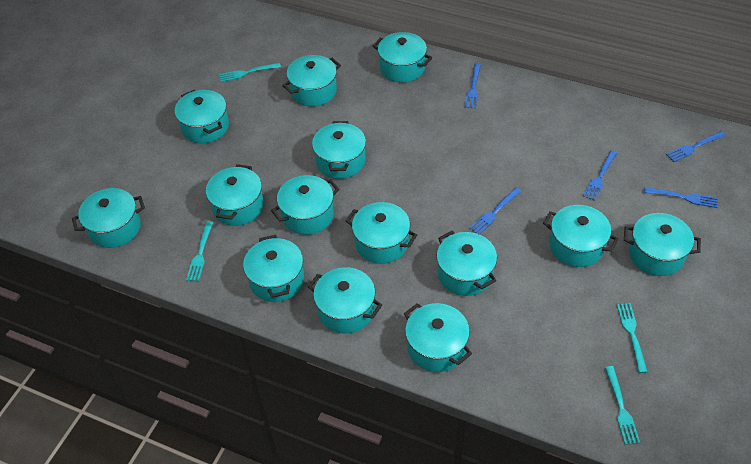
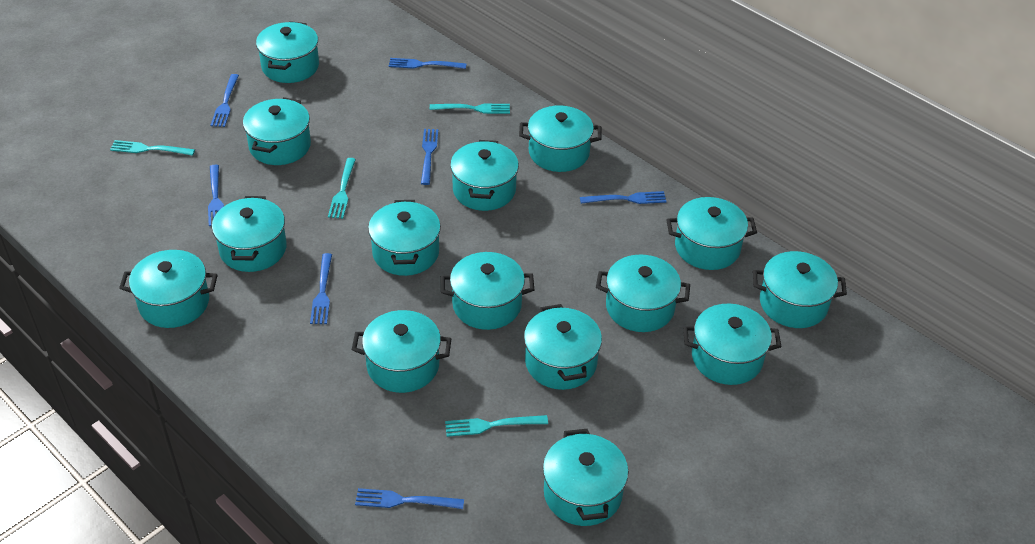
blue fork: 5 -> 7
turquoise pot: 14 -> 15

